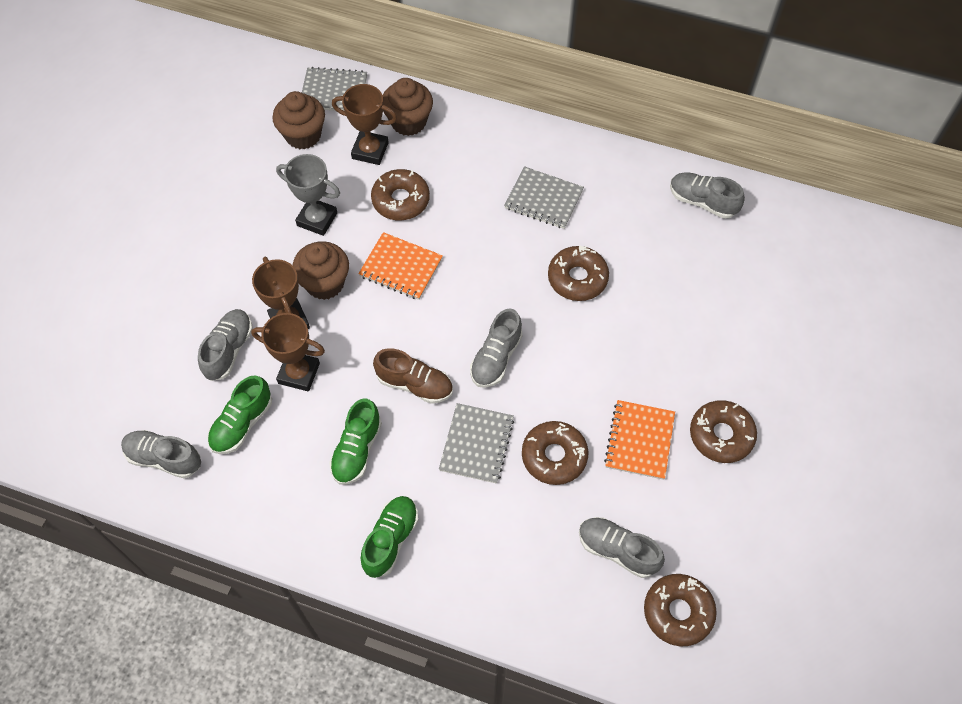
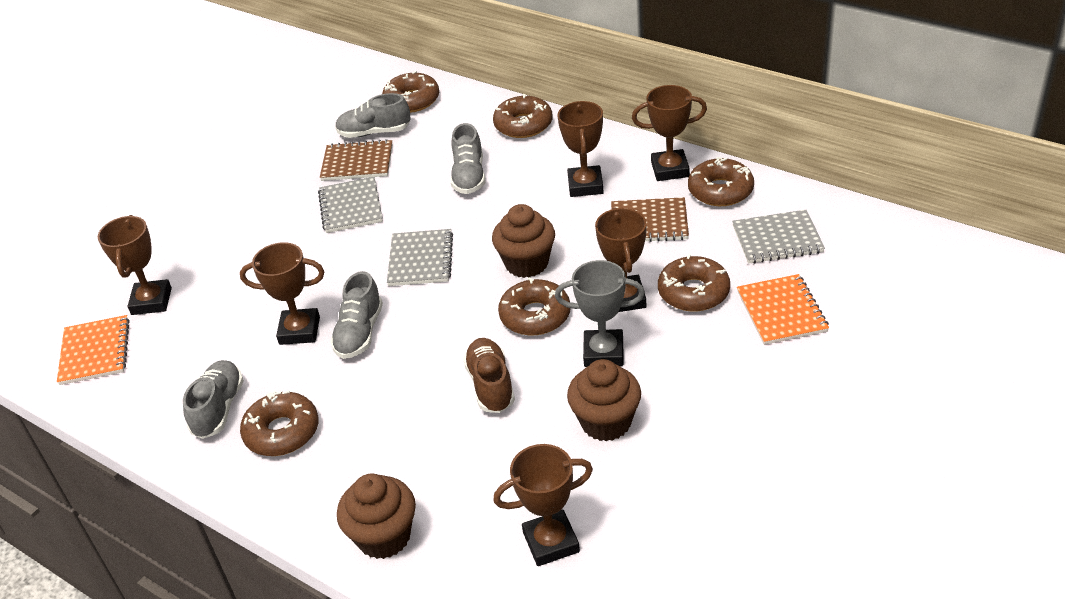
brown donut: 5 -> 6
brown notebook: 0 -> 2
brown trophy: 3 -> 6
green shoe: 3 -> 0
grey shoe: 5 -> 4

